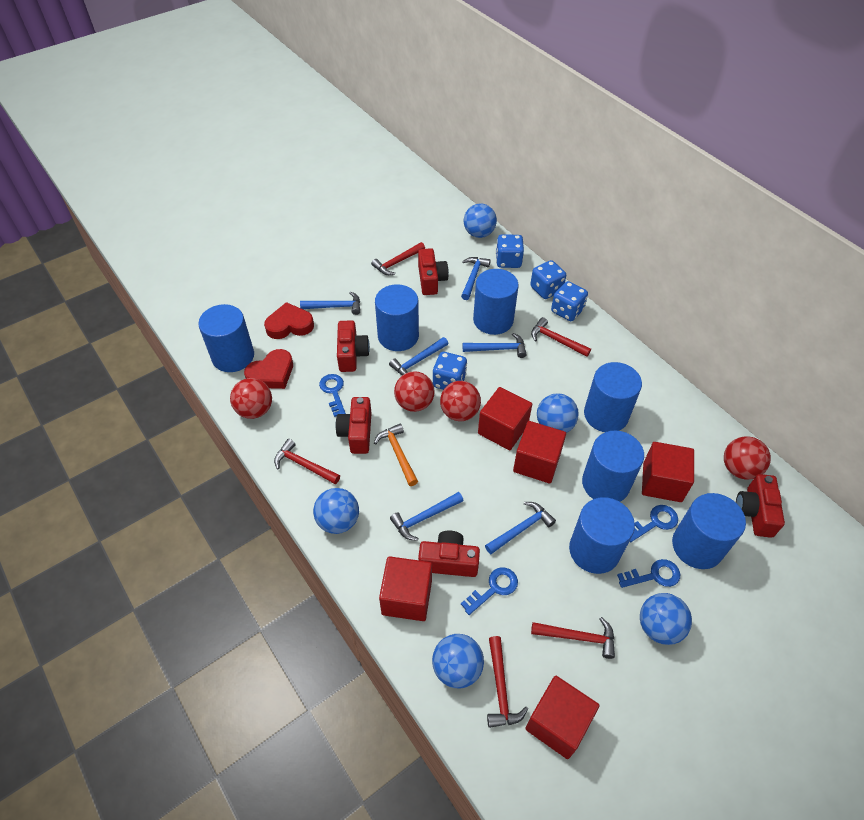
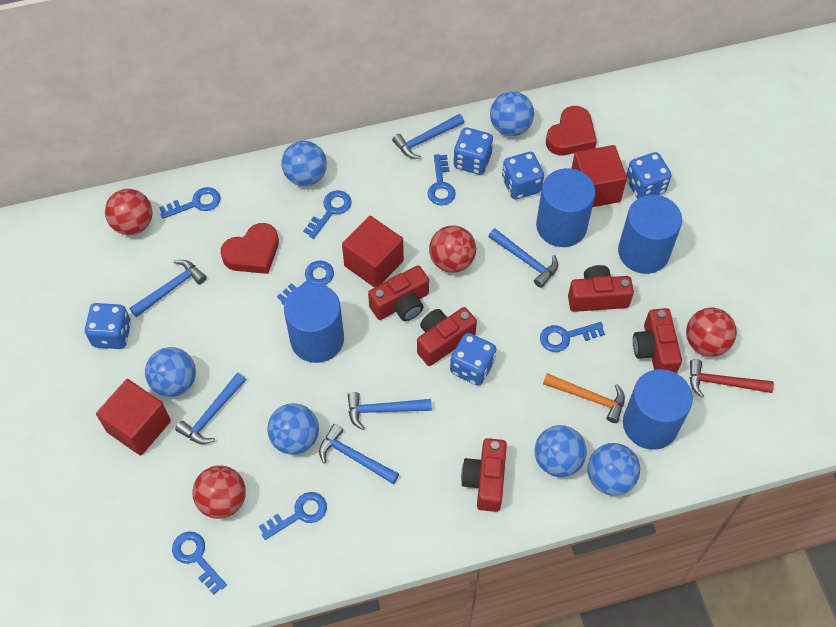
blue ball: 5 -> 6
blue cylinder: 7 -> 4
blue dice: 4 -> 5
blue key: 4 -> 7
red cube: 5 -> 3
red hammer: 5 -> 1

